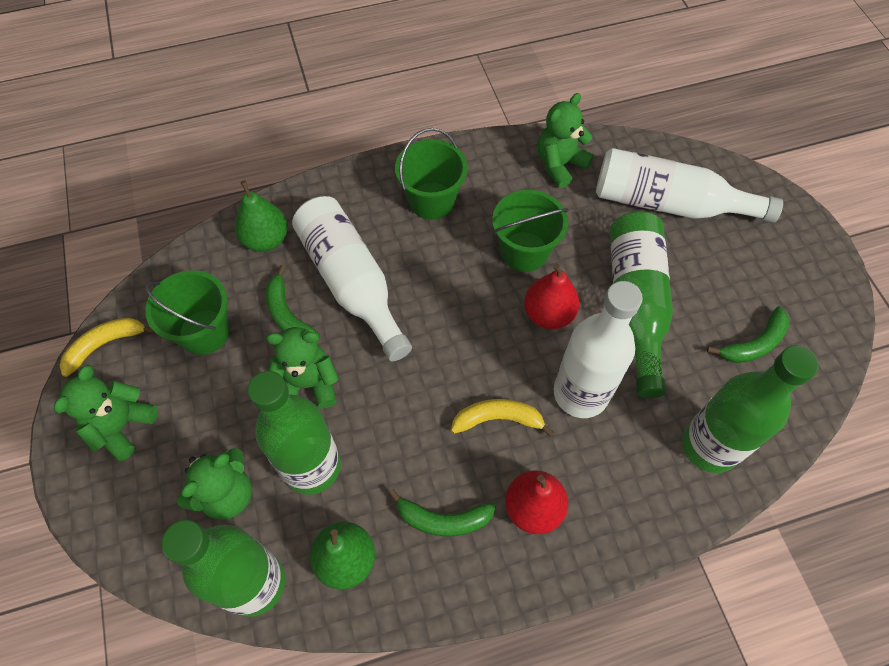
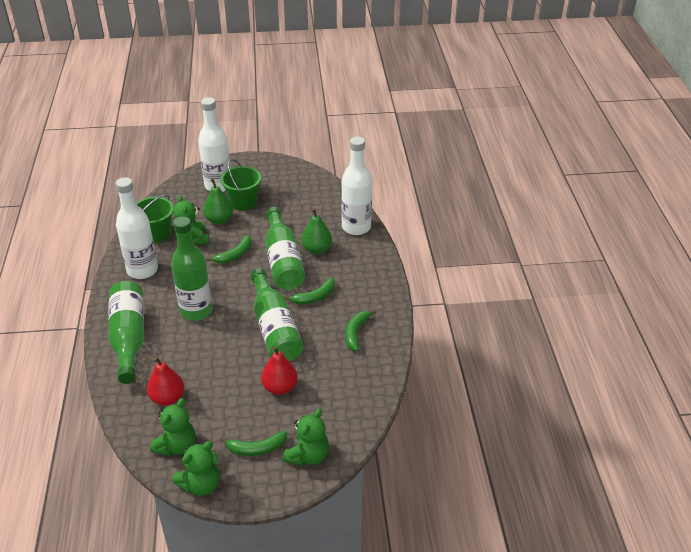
green banana: 3 -> 4
green bucket: 3 -> 2
yellow banana: 2 -> 0

